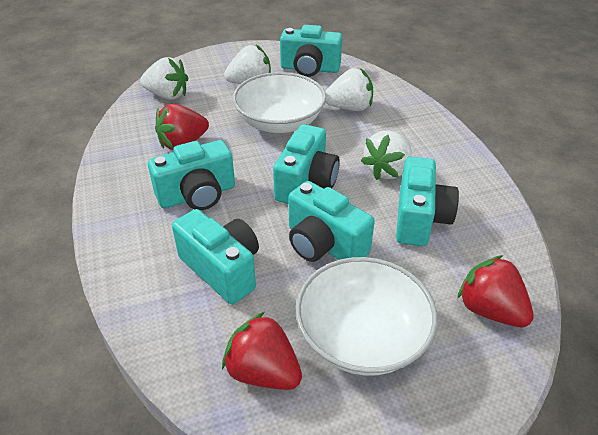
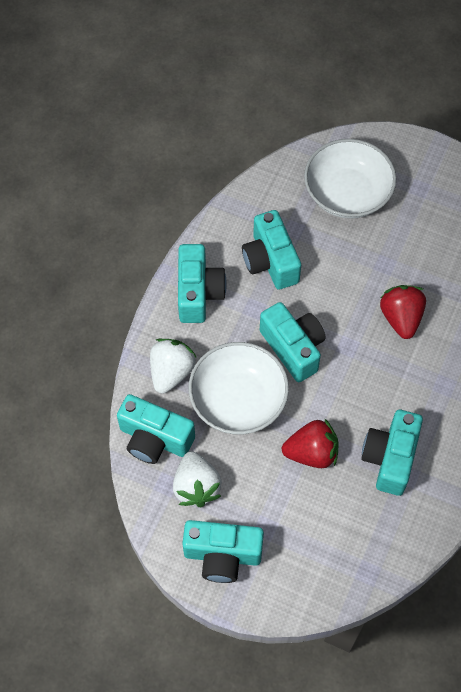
red strawberry: 3 -> 2
white strawberry: 4 -> 2

